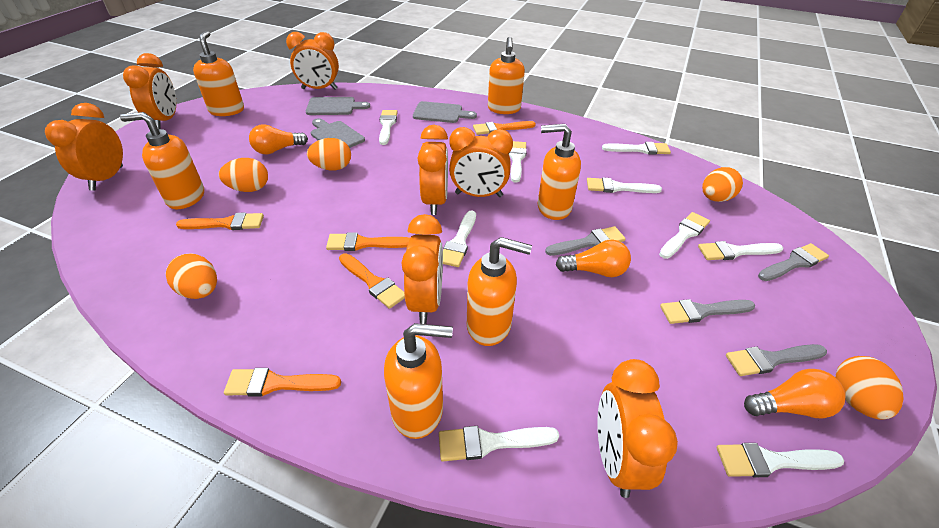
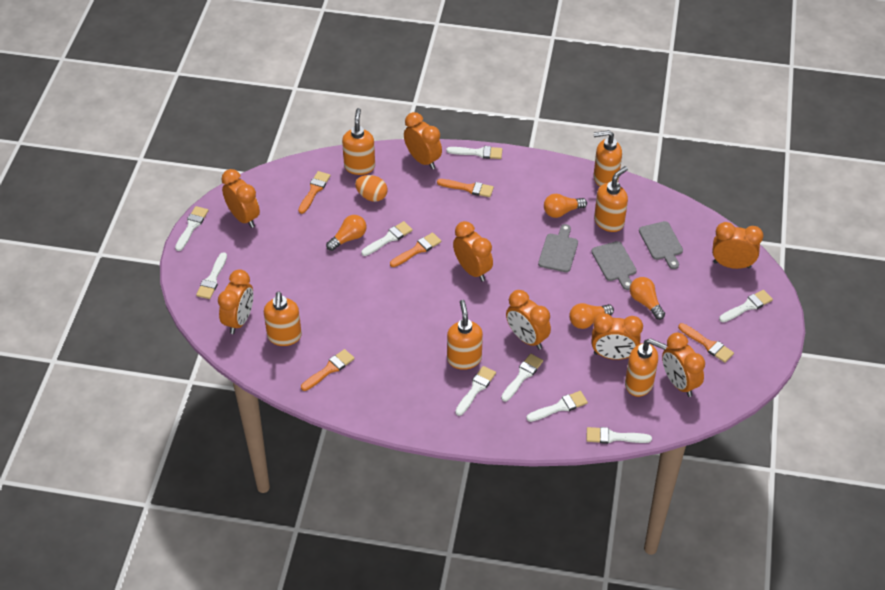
grey brush: 4 -> 0
orange clock: 7 -> 8
orange egg: 5 -> 1
orange light bulb: 3 -> 4

